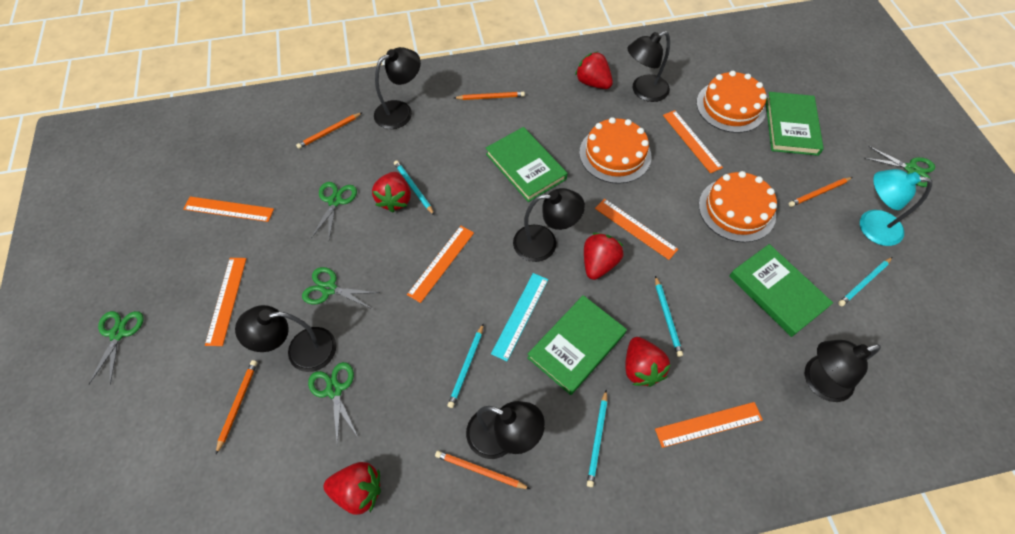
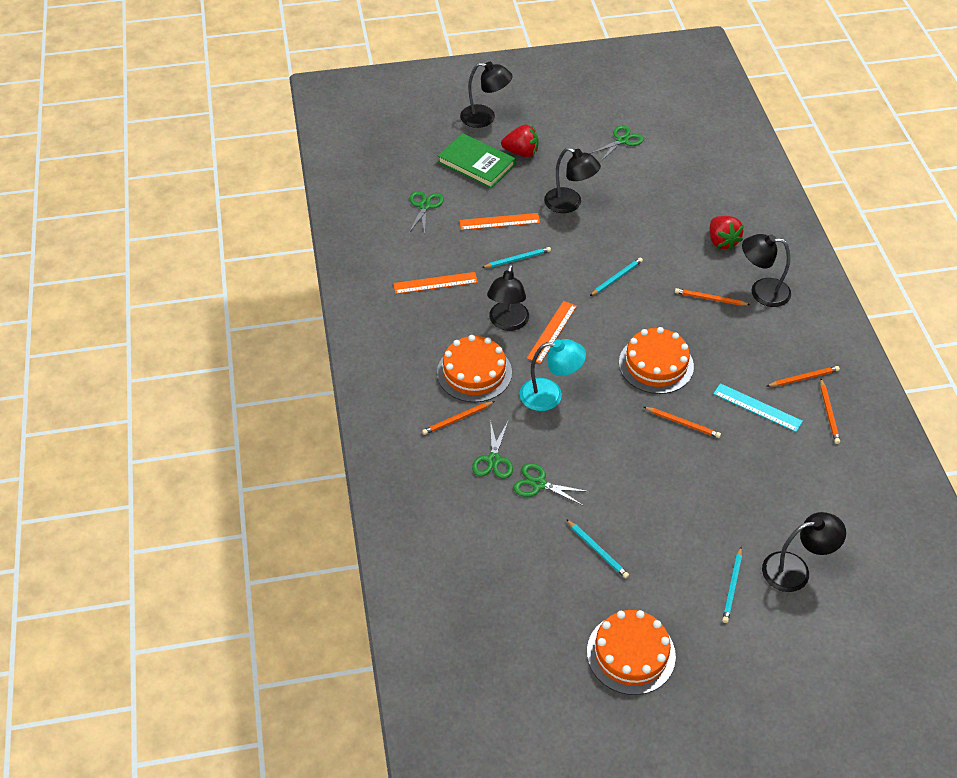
black lamp: 6 -> 5
green book: 4 -> 1
green scissors: 5 -> 4
orange ruler: 6 -> 3
red strawberry: 5 -> 2
turquoise pencil: 5 -> 4

